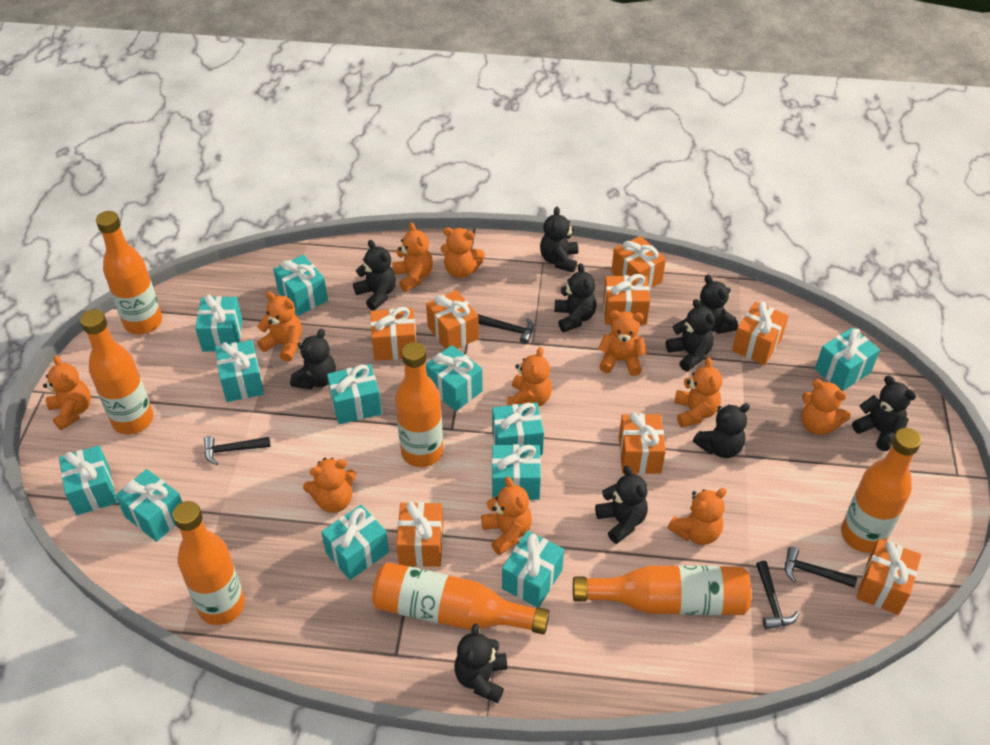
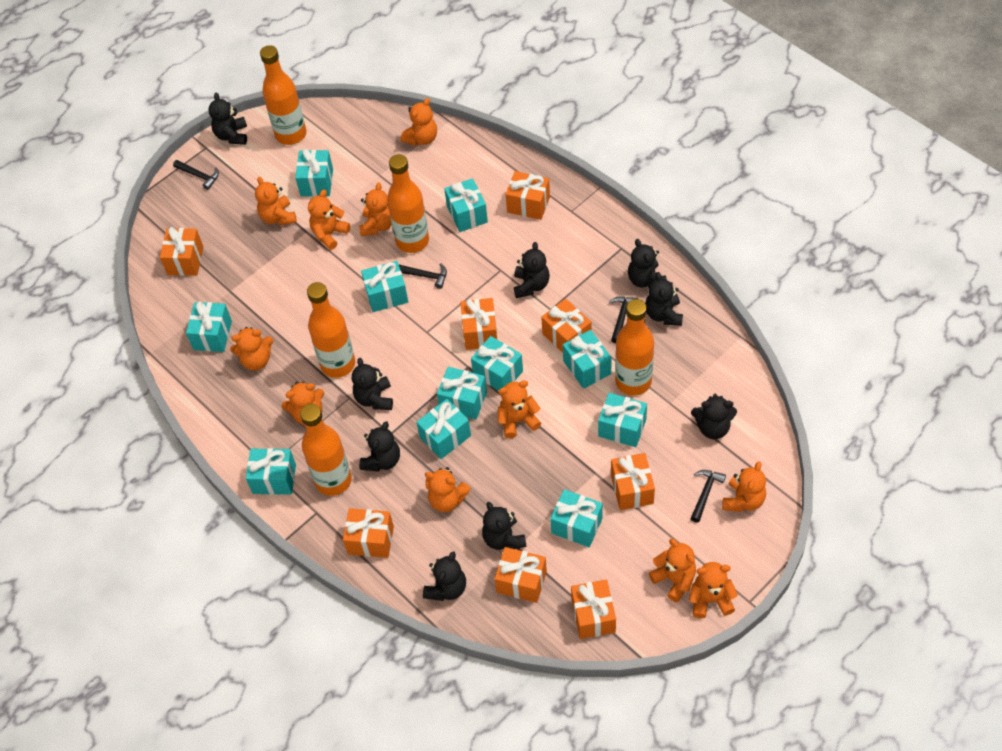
black teddy bear: 10 -> 9
orange bottle: 7 -> 5
turquoise gift: 12 -> 11

